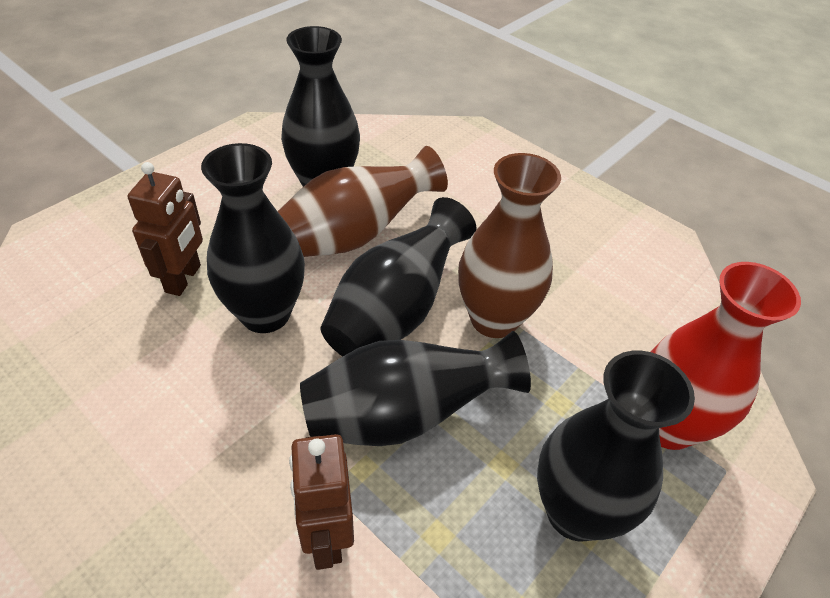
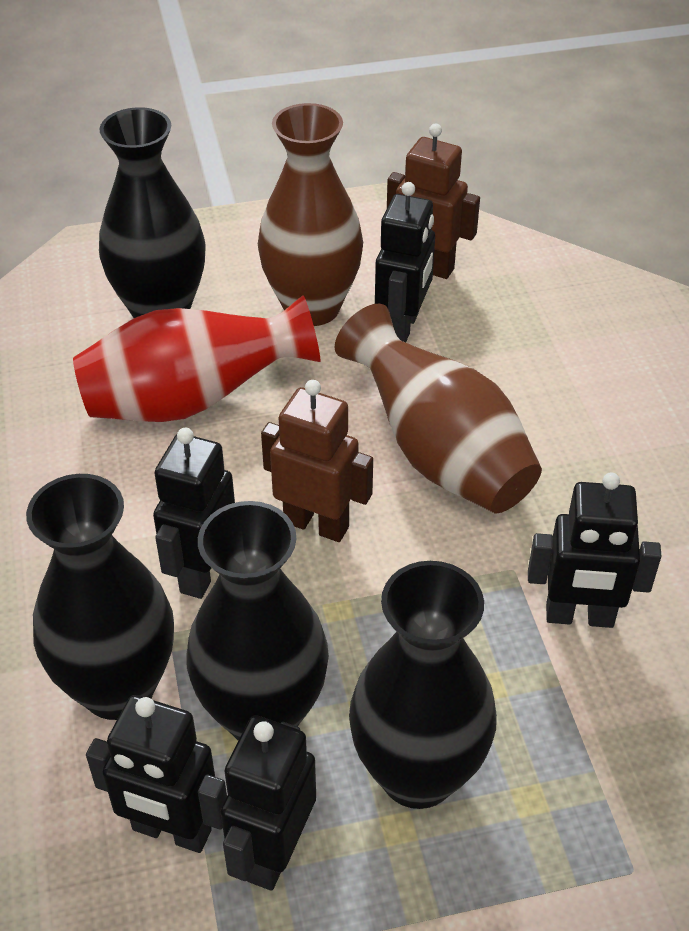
black robot: 0 -> 5
black vase: 5 -> 4

